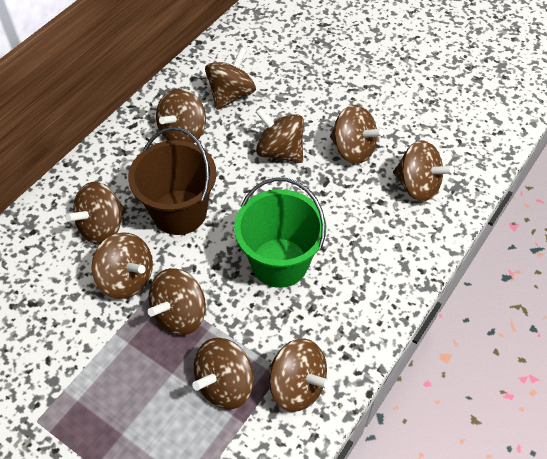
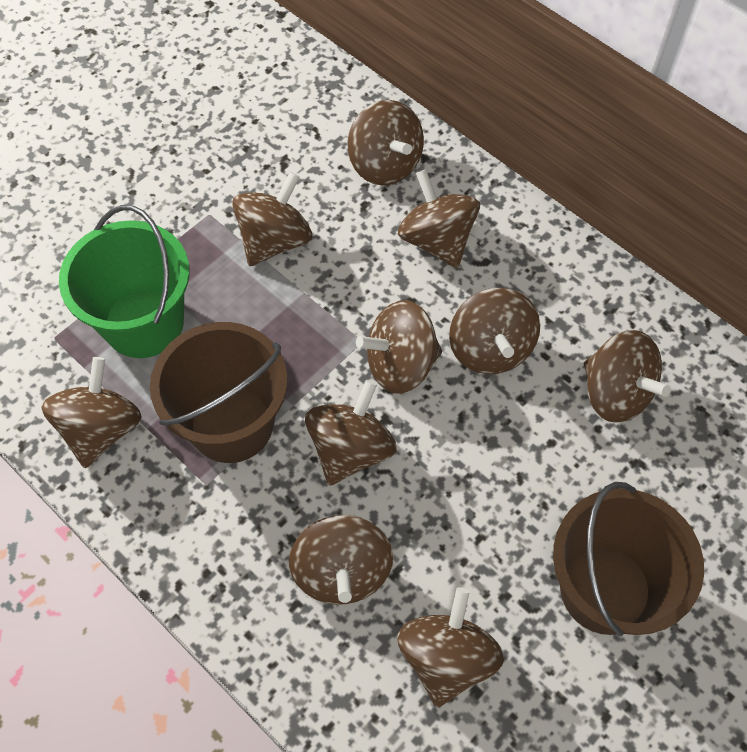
brown bucket: 1 -> 2

